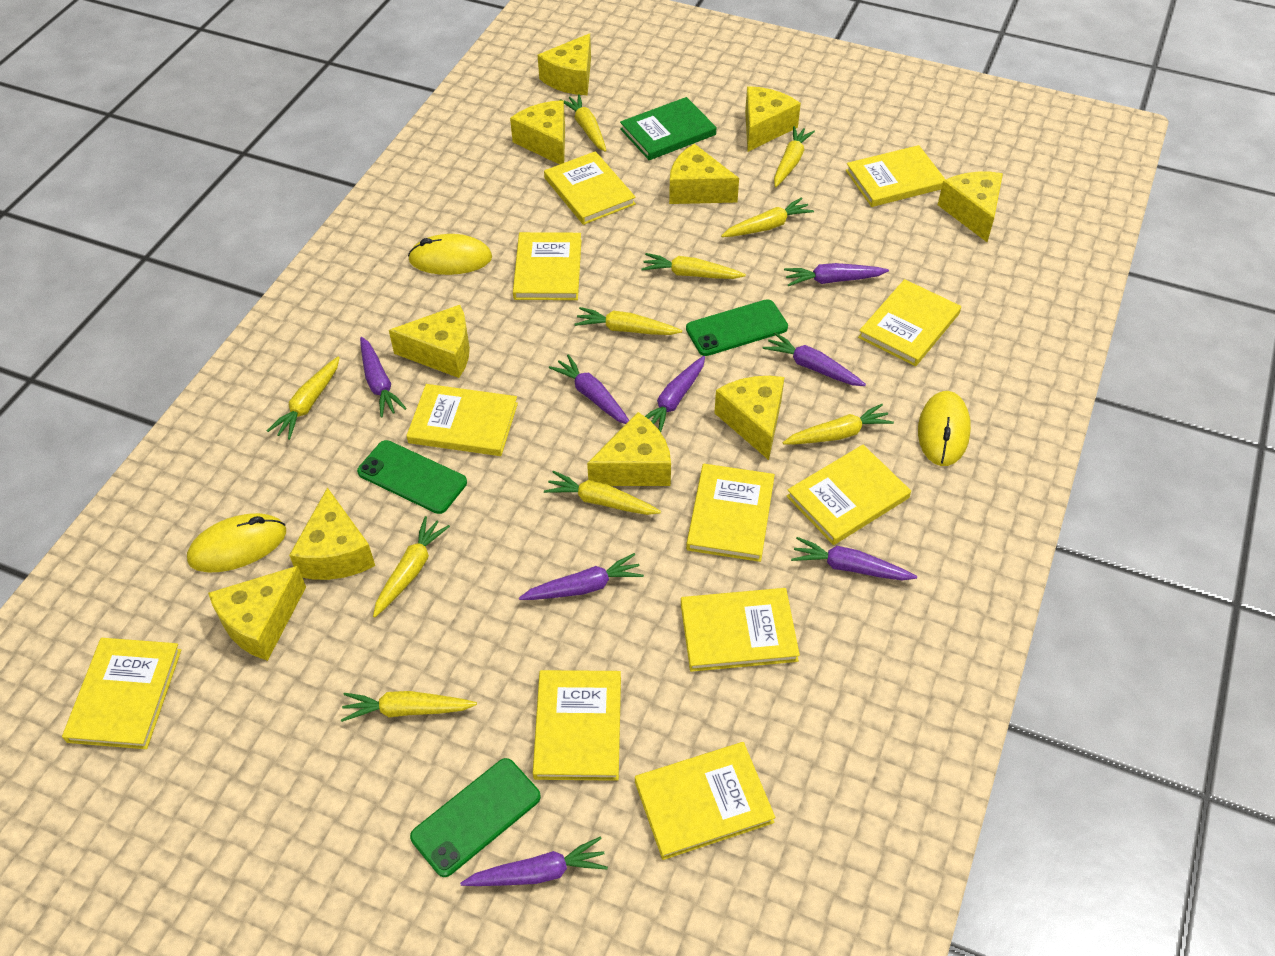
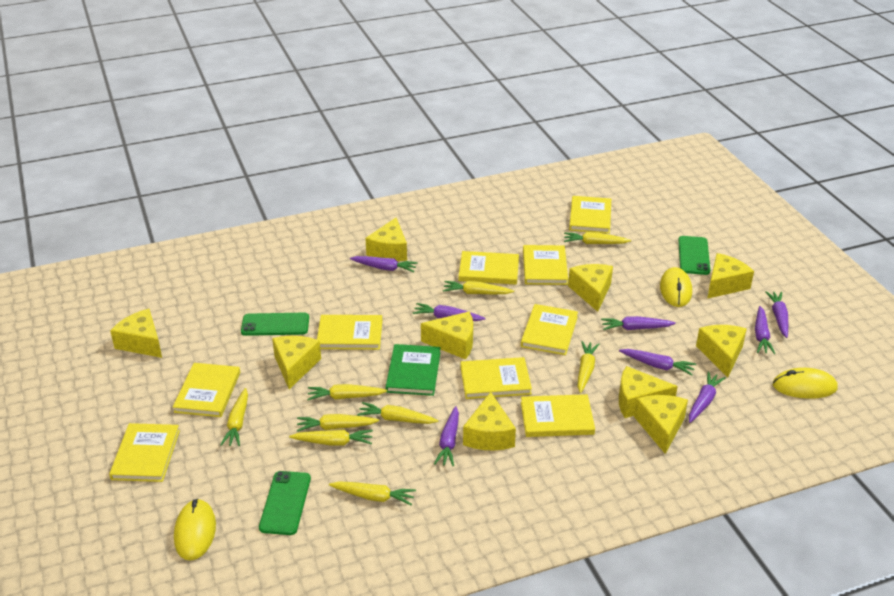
yellow book: 11 -> 9
yellow carrot: 10 -> 9

